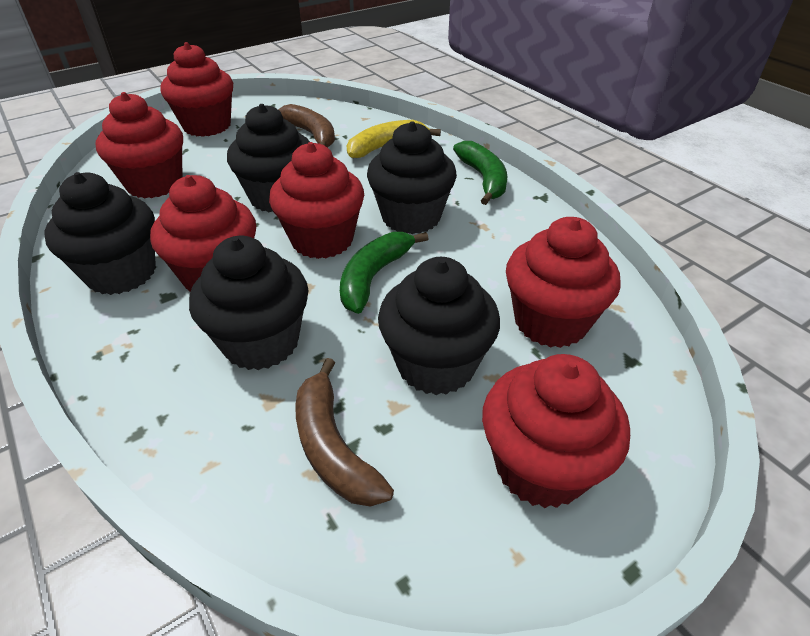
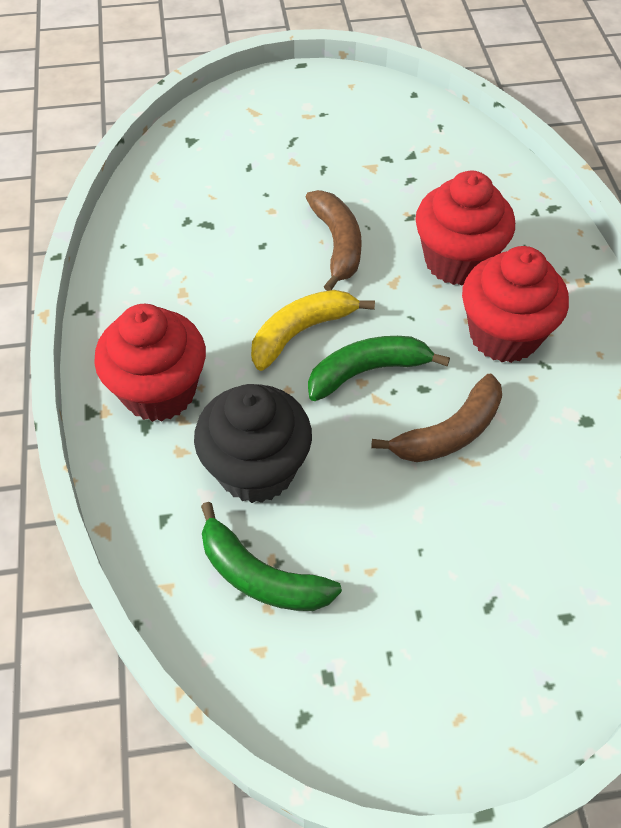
black cupcake: 5 -> 1
red cupcake: 6 -> 3

